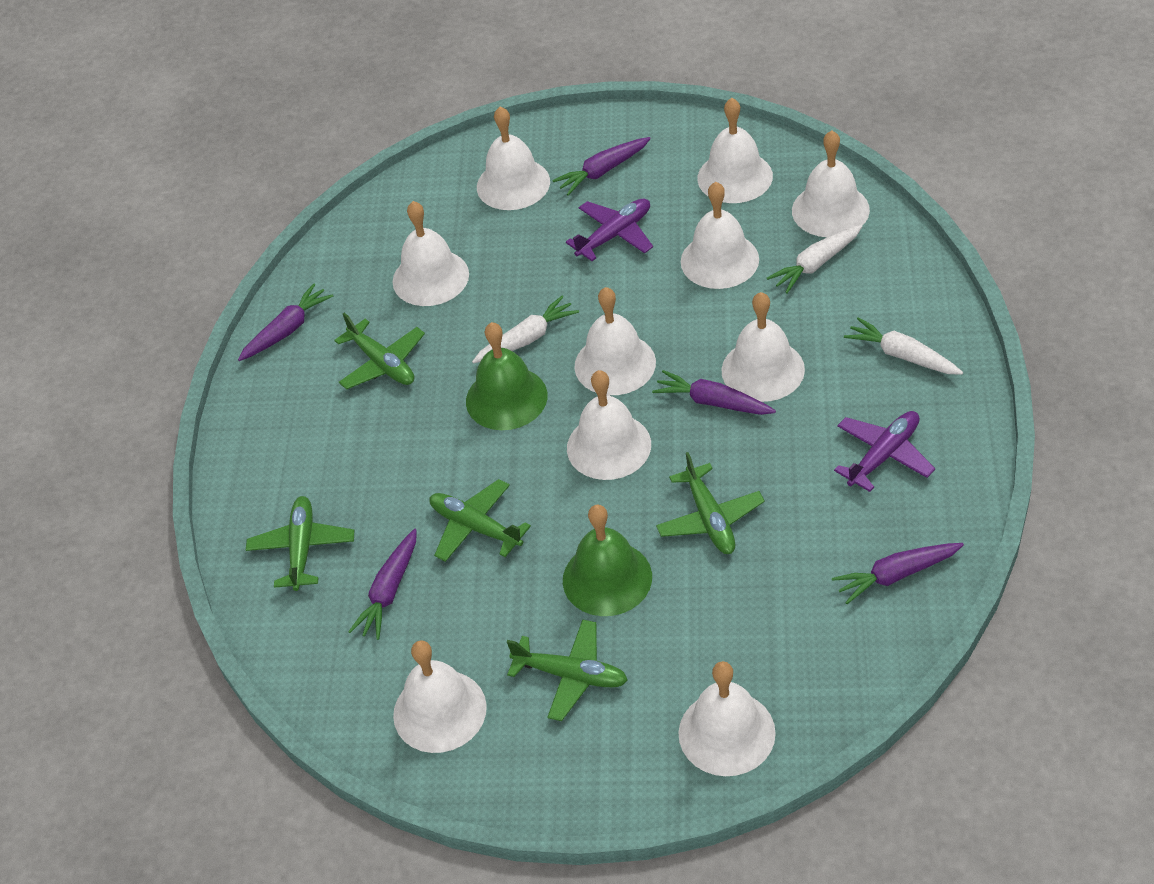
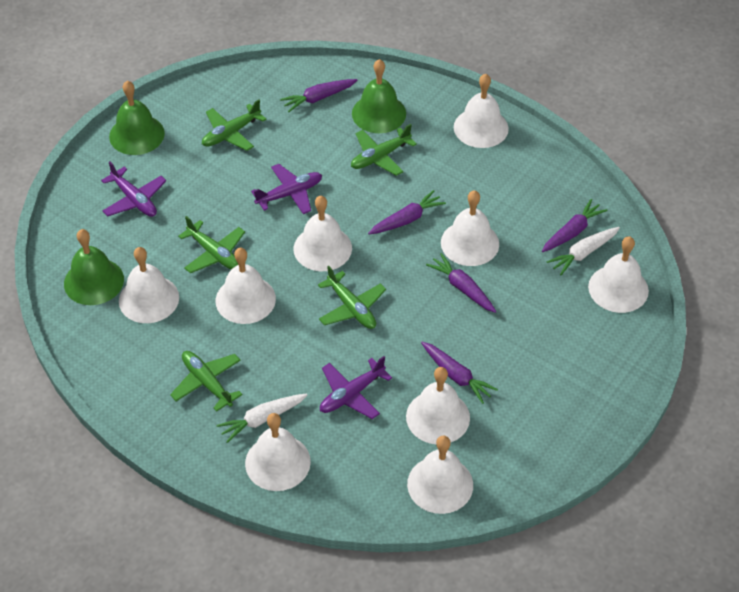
green bell: 2 -> 3
purple plane: 2 -> 3
white bell: 10 -> 9
white carrot: 3 -> 2

